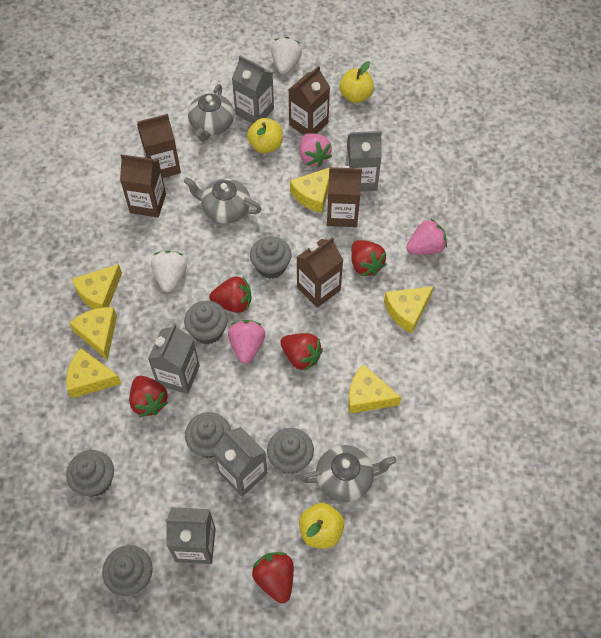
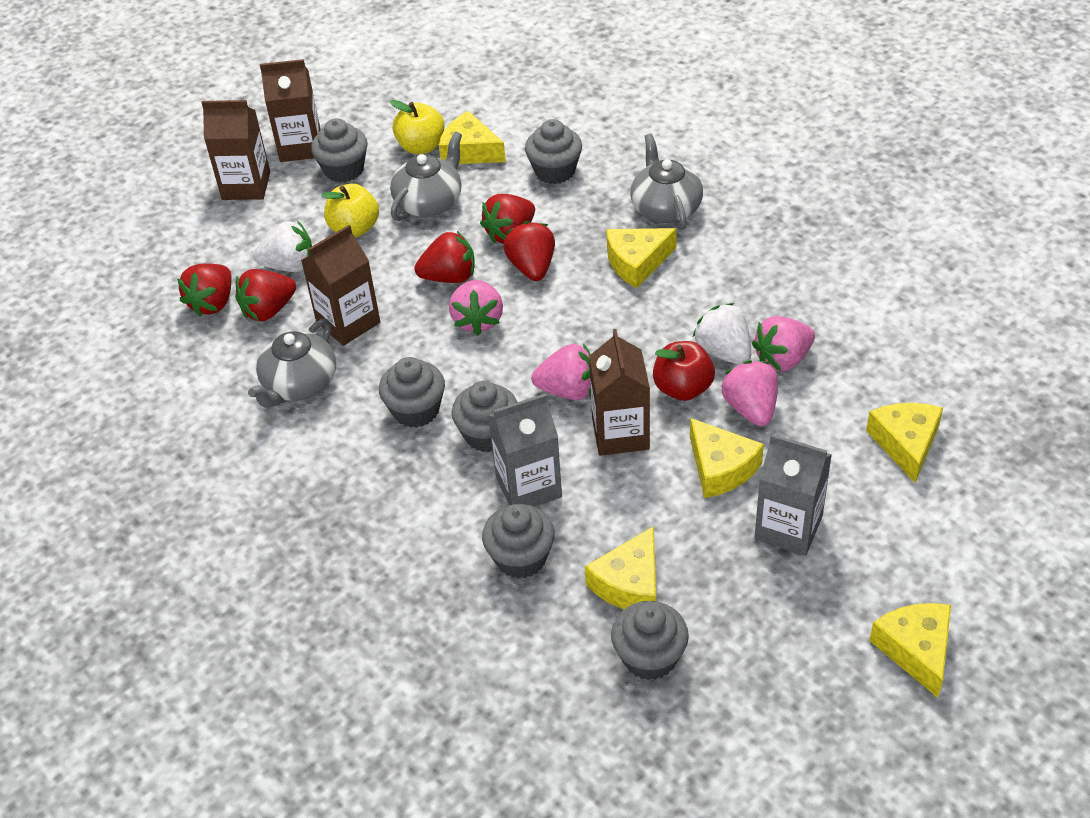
brown carton: 5 -> 4
grey carton: 5 -> 2
pink strawberry: 3 -> 4
red apple: 0 -> 1
yellow apple: 3 -> 2

